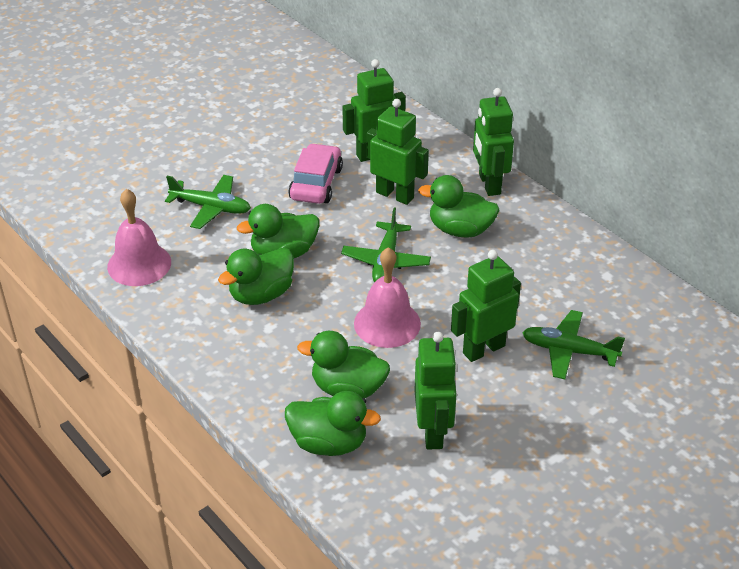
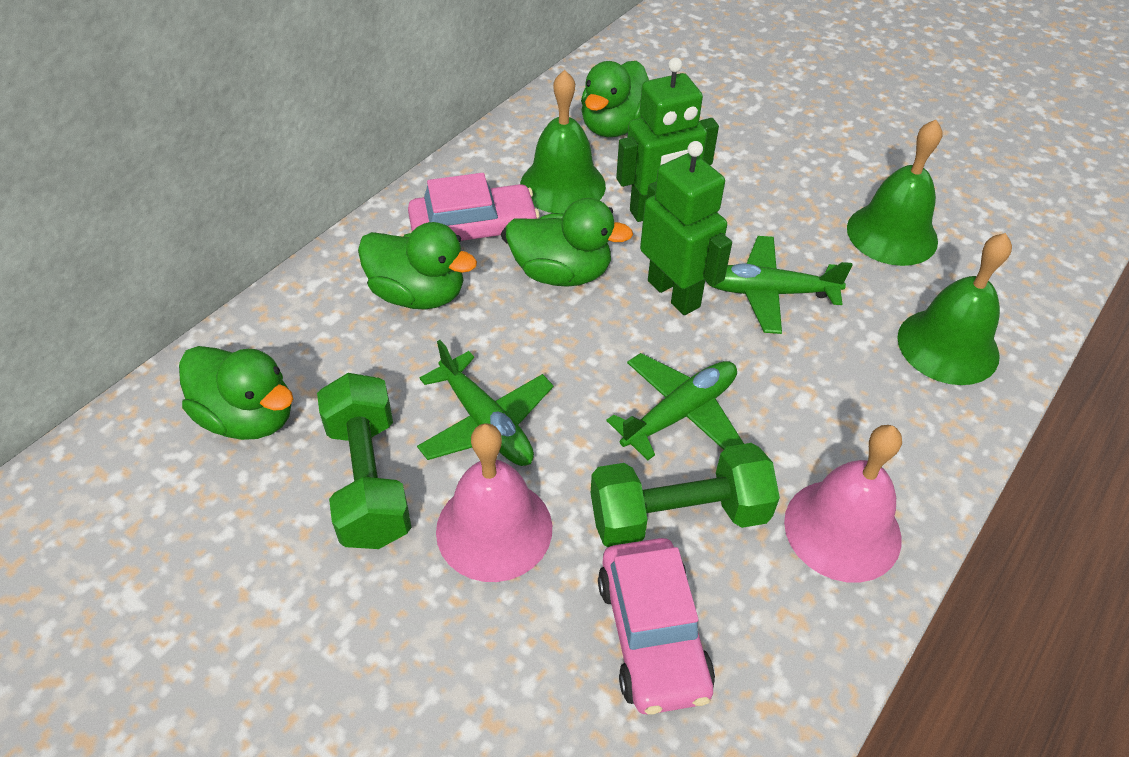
green bell: 0 -> 3
green duck: 5 -> 4
green dumbbell: 0 -> 2
green robot: 5 -> 2
pink car: 1 -> 2

